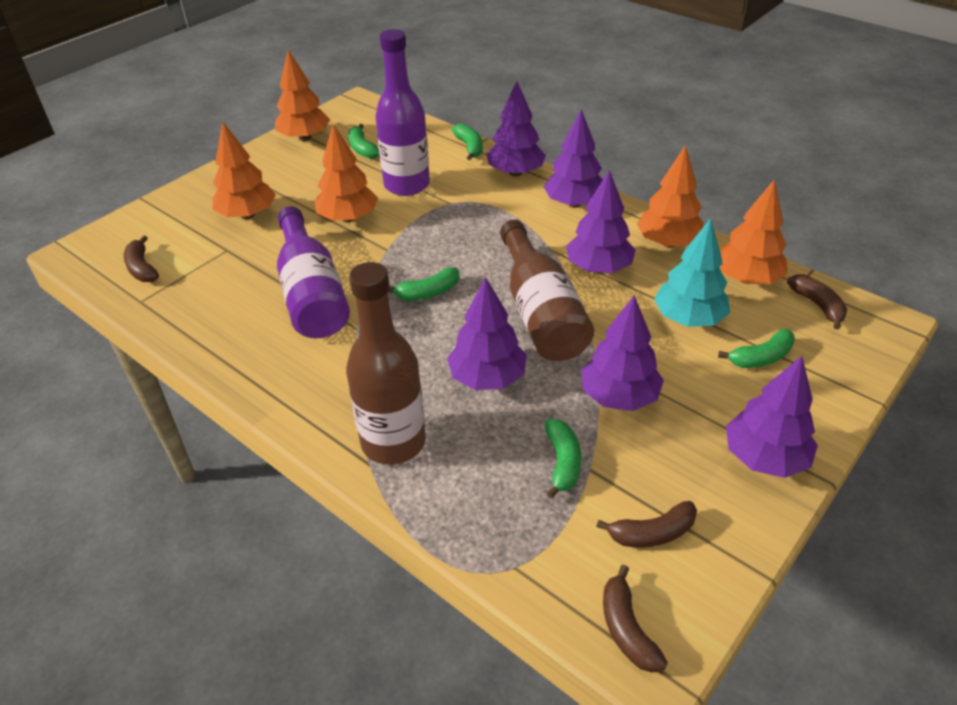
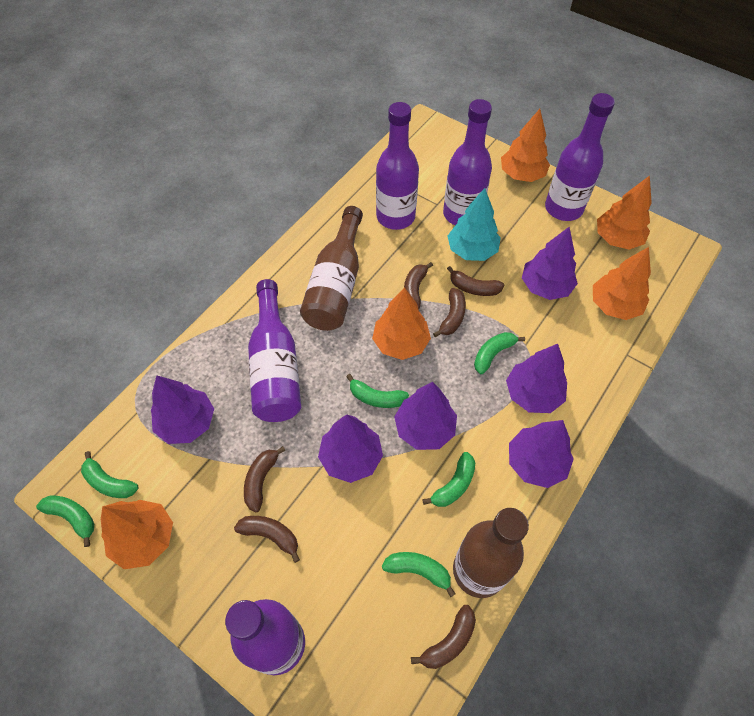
brown banana: 4 -> 6
green banana: 5 -> 6
purple bottle: 2 -> 5

